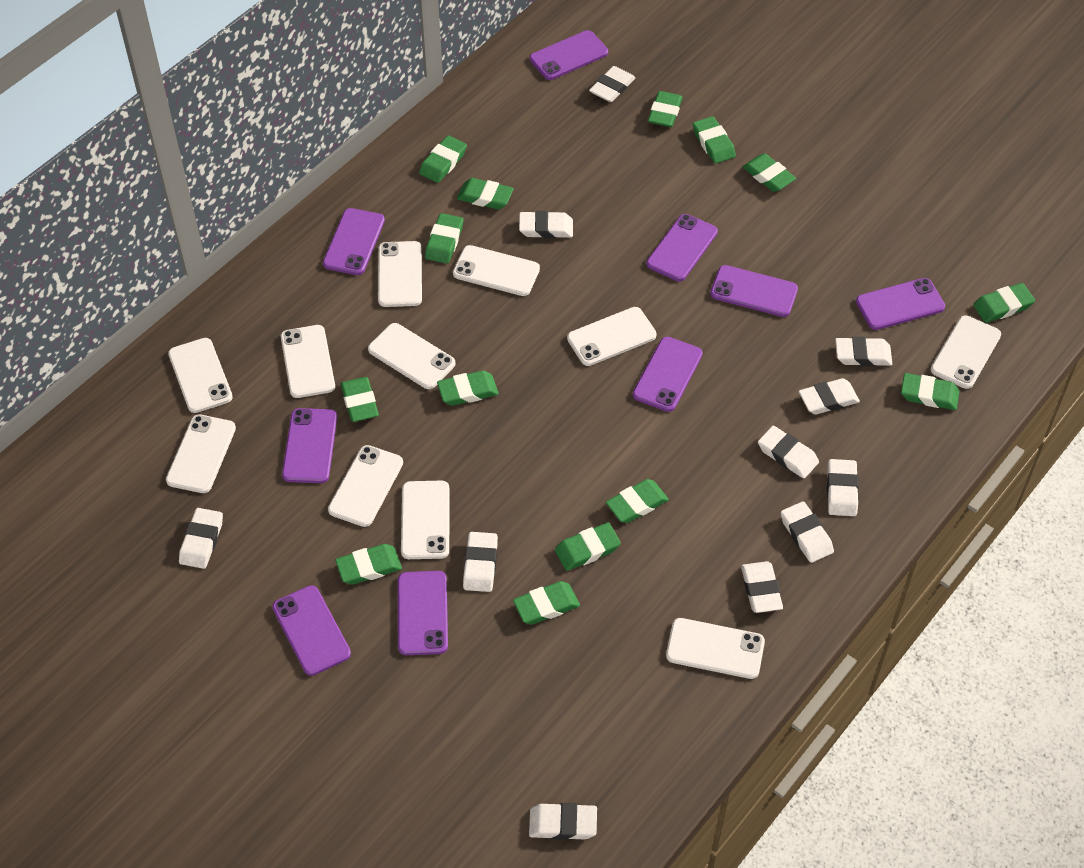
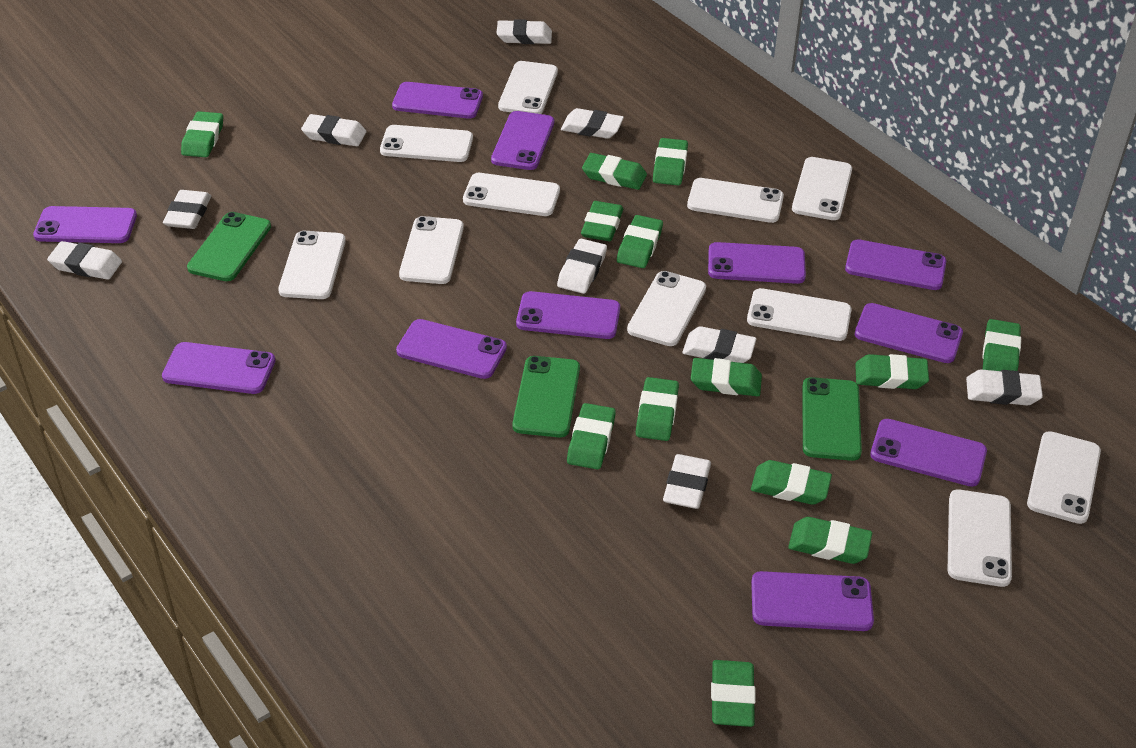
green eraser: 14 -> 13
green phone: 0 -> 3
purple phone: 9 -> 11
white eraser: 11 -> 9

